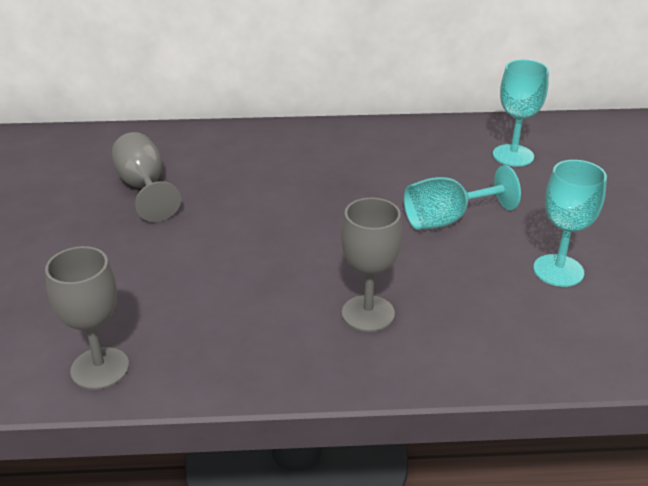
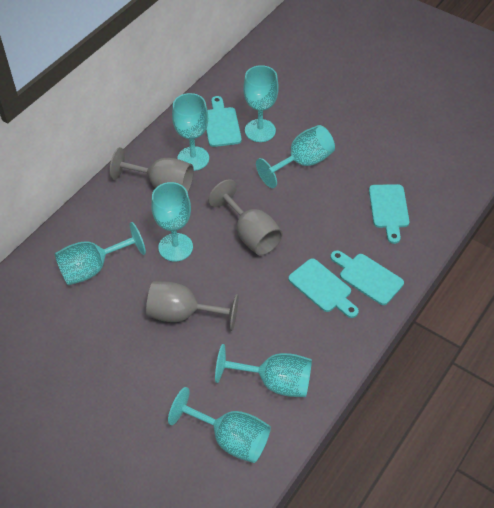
turquoise cutting board: 0 -> 4
turquoise goblet: 3 -> 7

